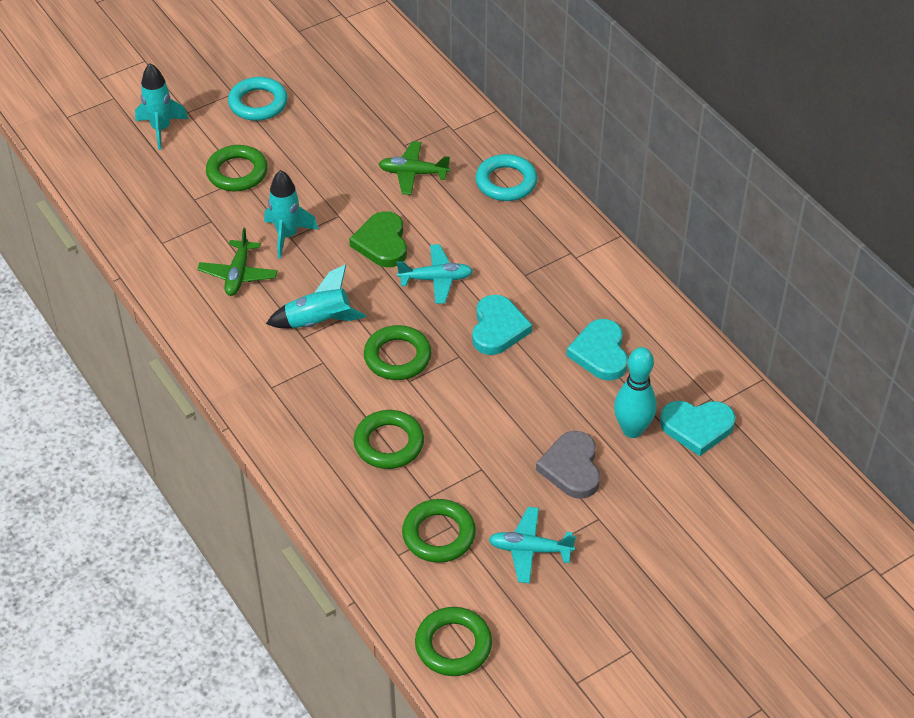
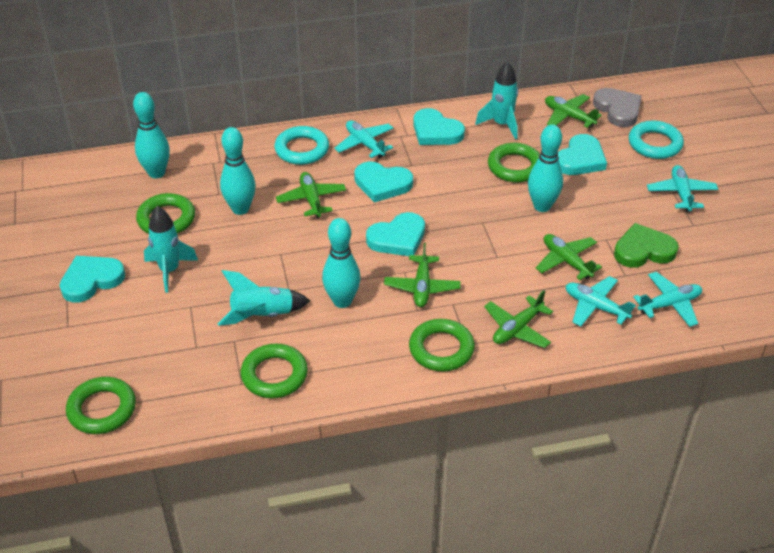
green plane: 2 -> 5
turquoise bowling pin: 1 -> 4
turquoise heart: 3 -> 5
turquoise plane: 2 -> 4

